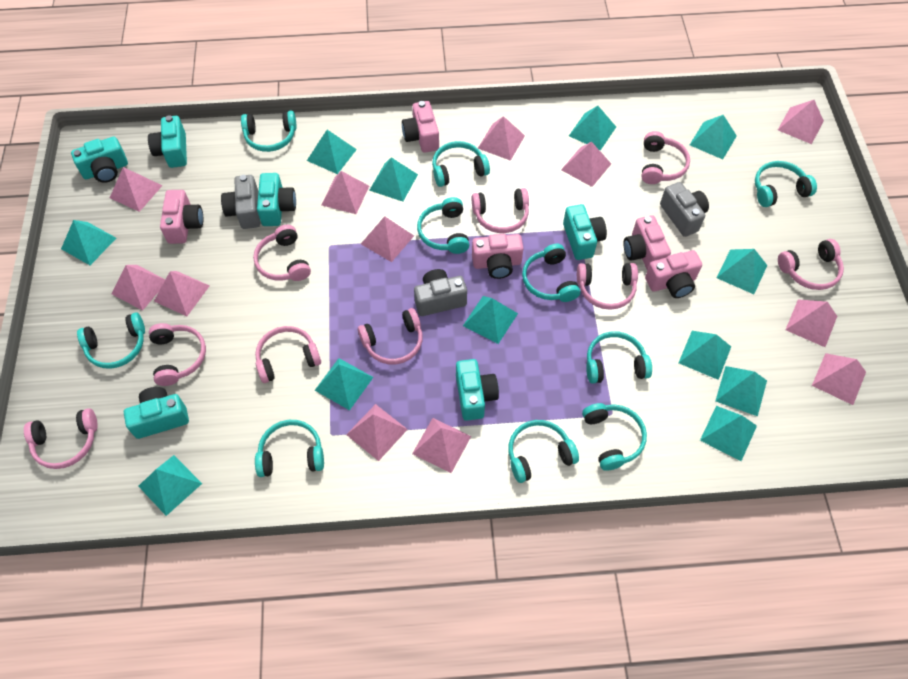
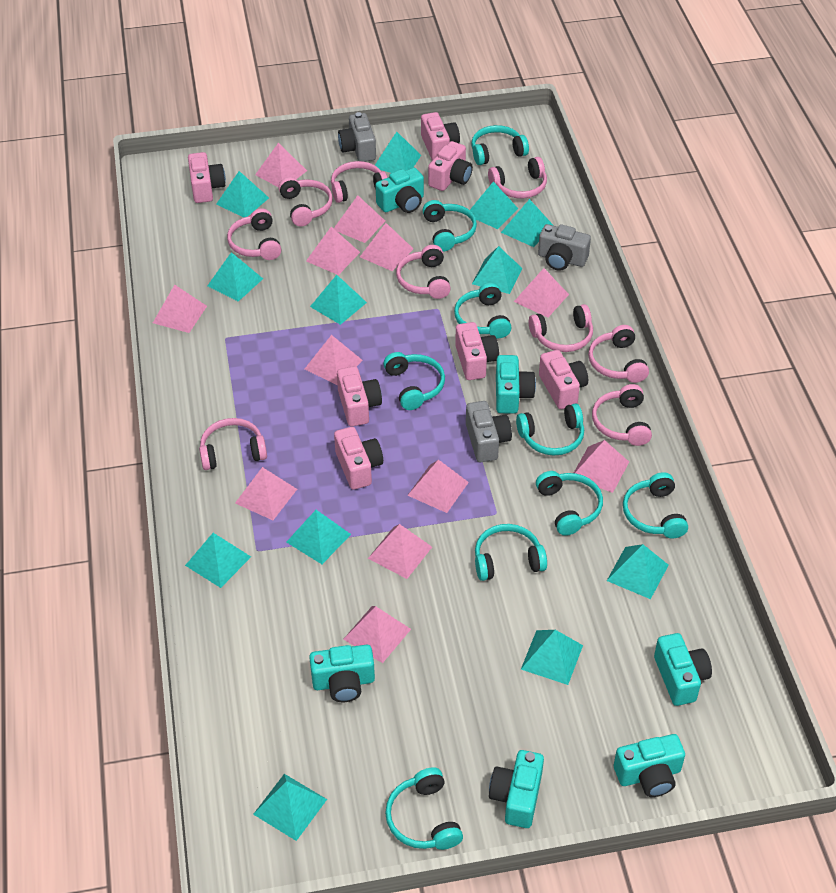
pink camera: 5 -> 7
turquoise headphones: 10 -> 9

